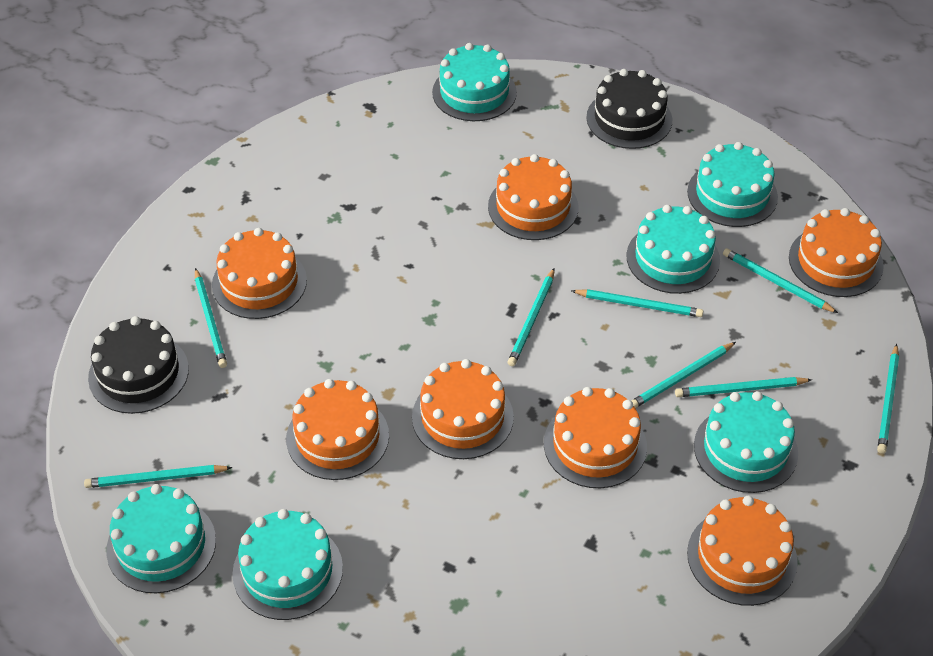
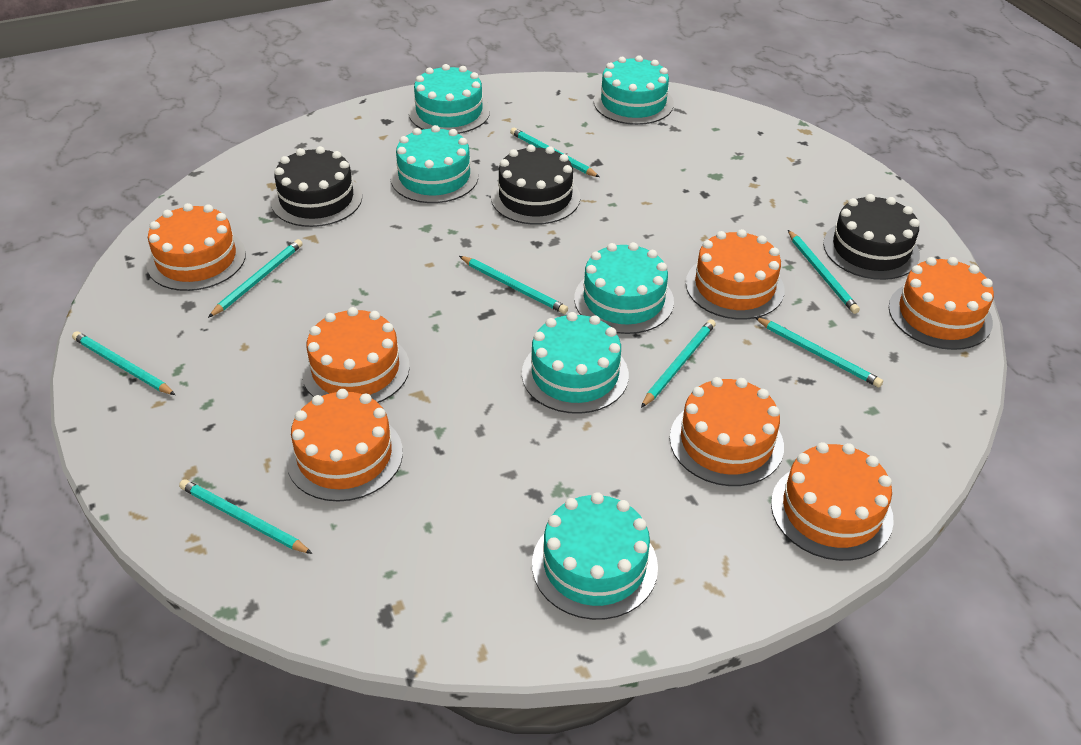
black cake: 2 -> 3

